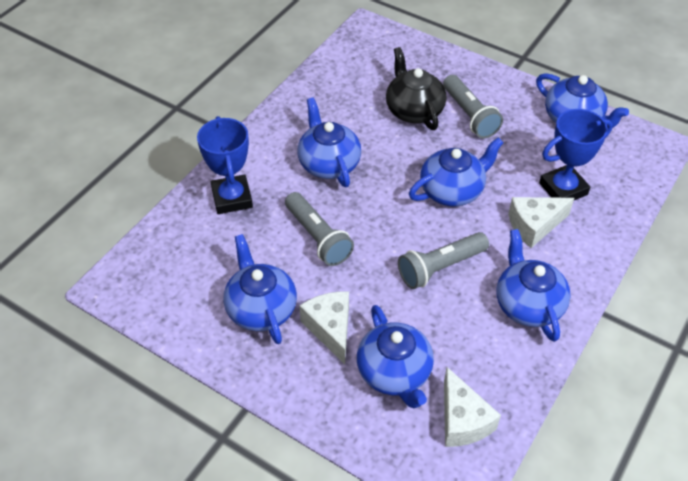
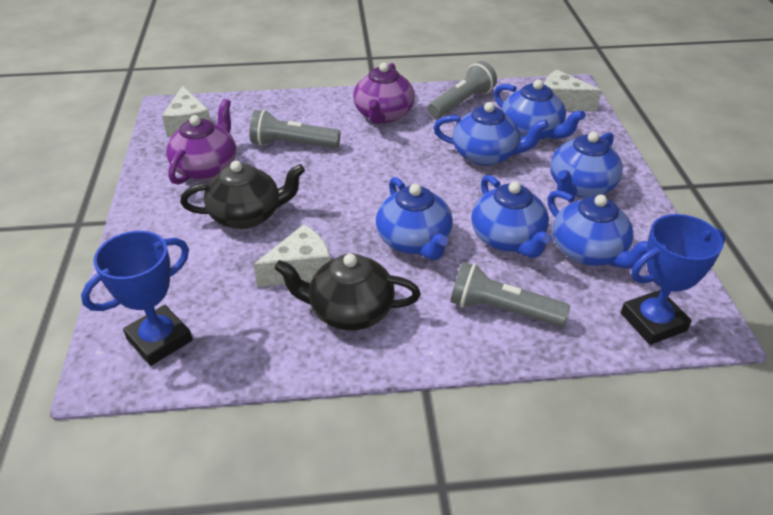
black teapot: 1 -> 2
purple teapot: 0 -> 2

